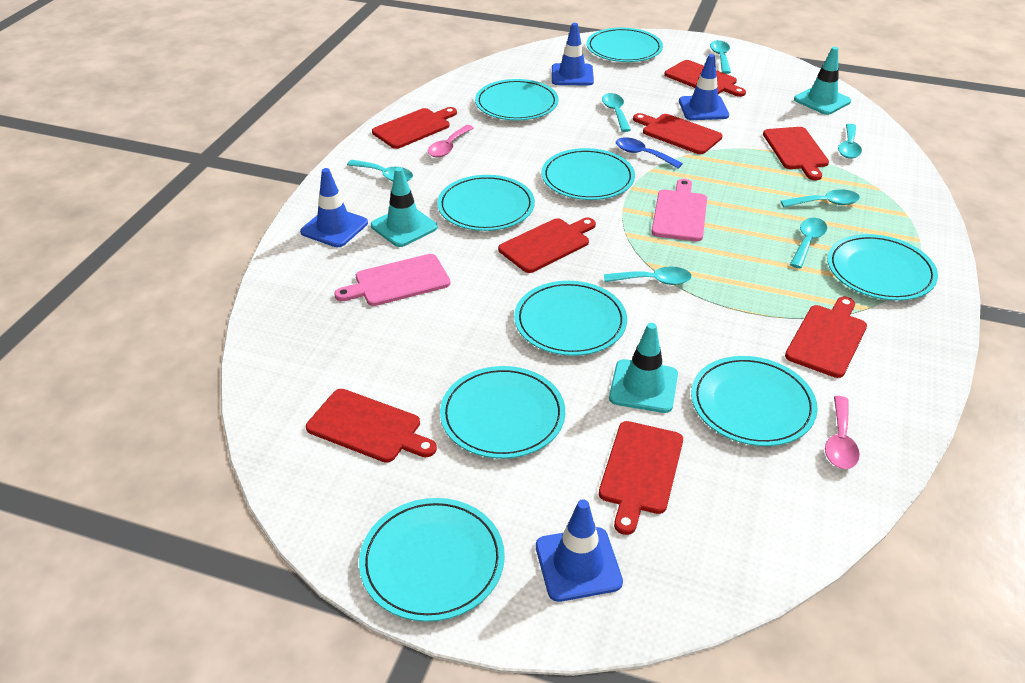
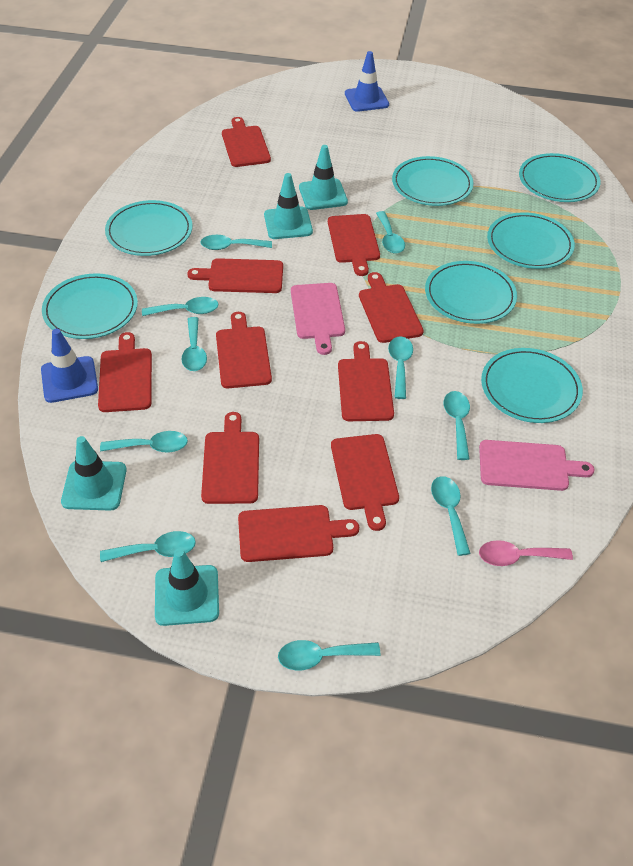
blue spoon: 1 -> 0
blue traffic cone: 4 -> 2
pink spoon: 2 -> 1
red cutting board: 8 -> 10
turquoise plate: 9 -> 7
turquoise spoon: 7 -> 10
turquoise traffic cone: 3 -> 4

